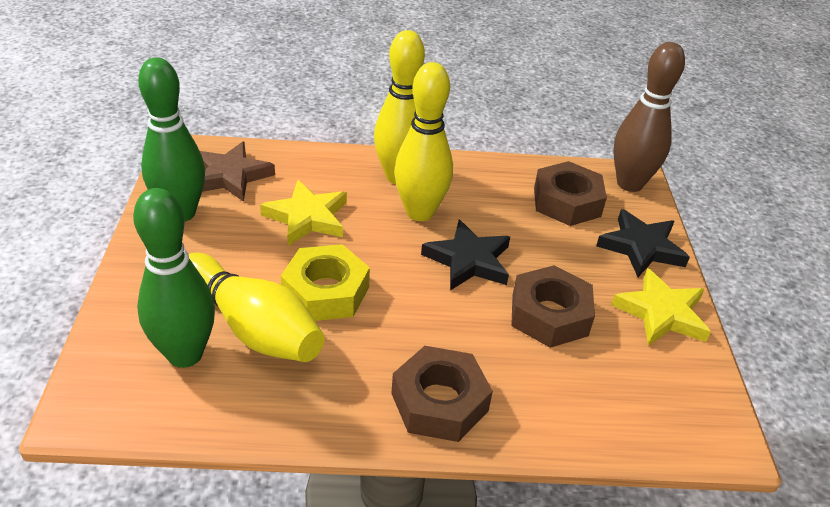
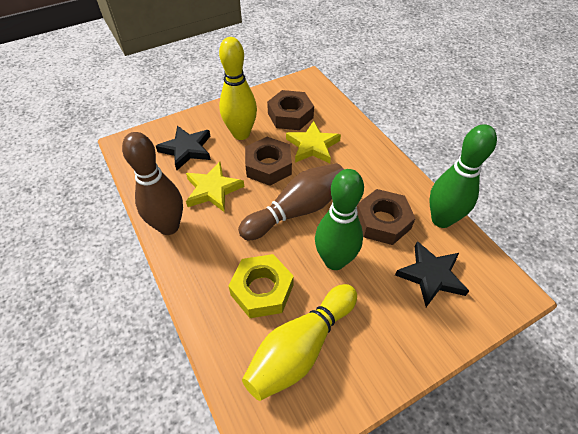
brown bowling pin: 1 -> 2
brown star: 1 -> 0
yellow bowling pin: 3 -> 2

